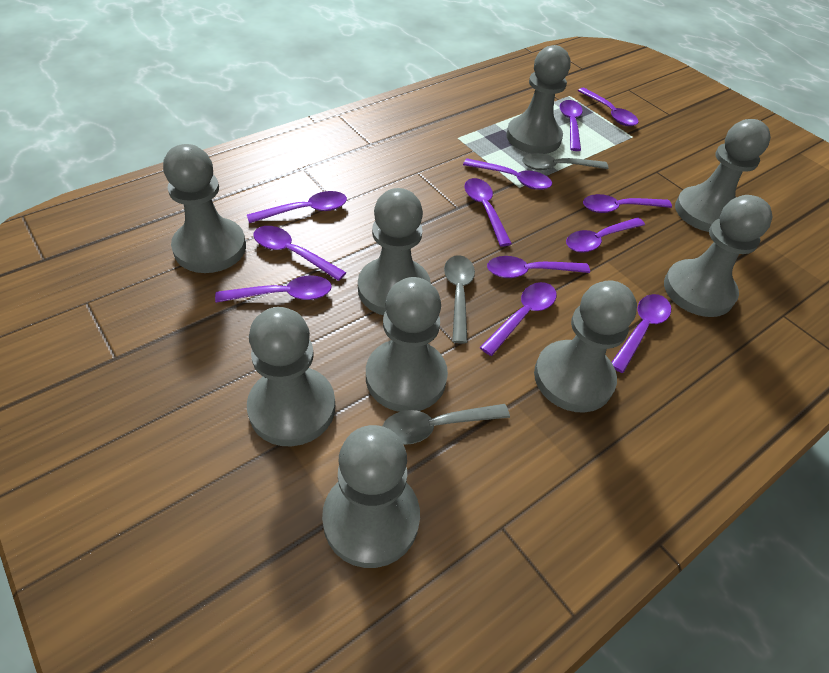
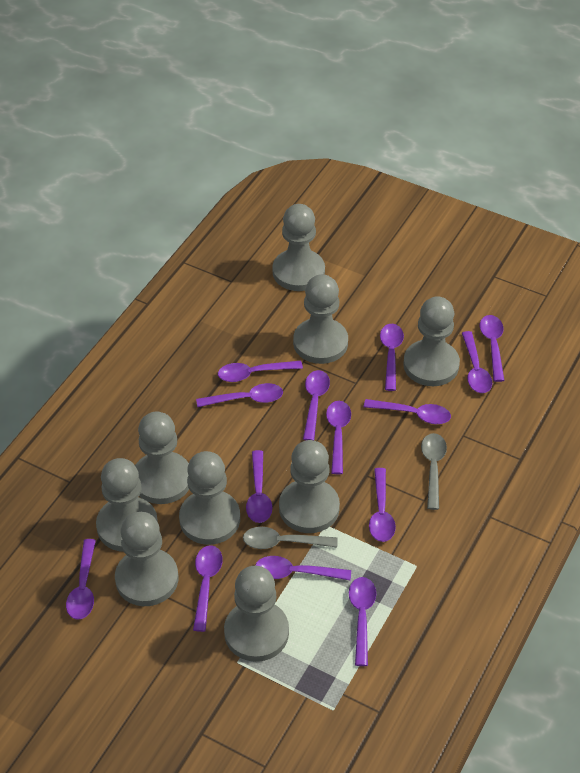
grey spoon: 3 -> 2
purple spoon: 12 -> 14

